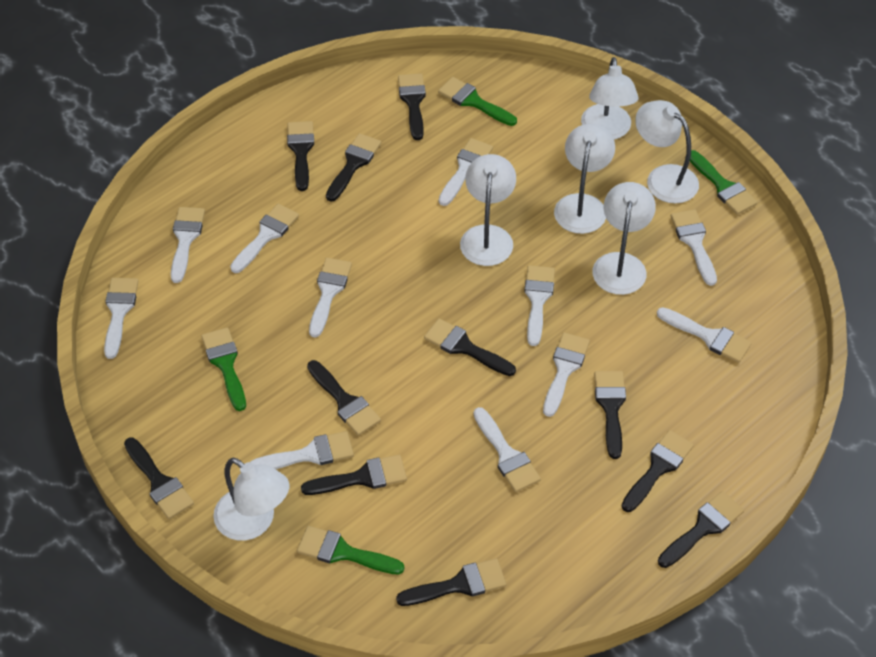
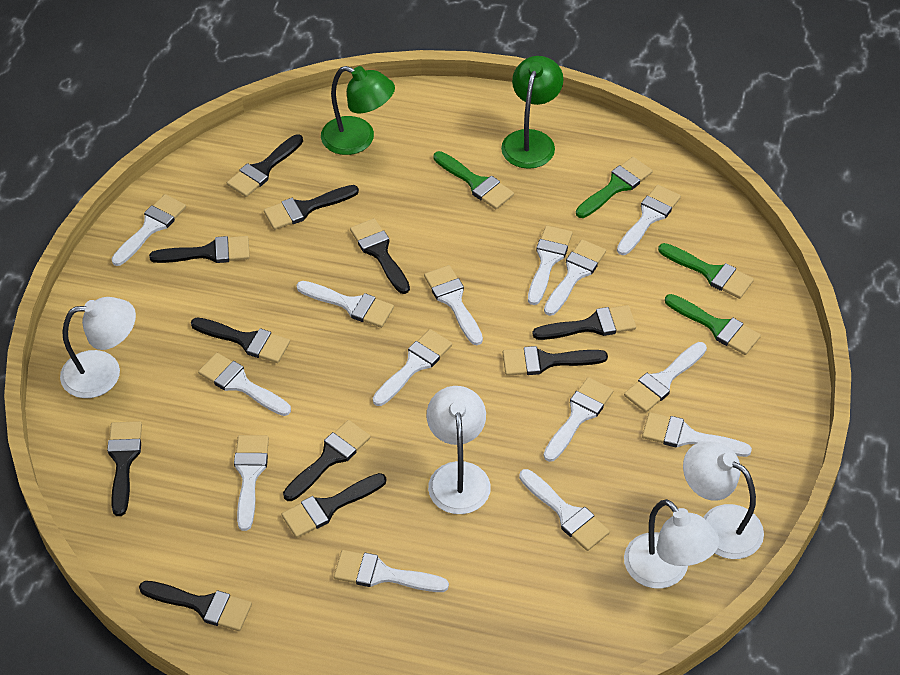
green lamp: 0 -> 2
white brush: 11 -> 14
white lamp: 6 -> 4

